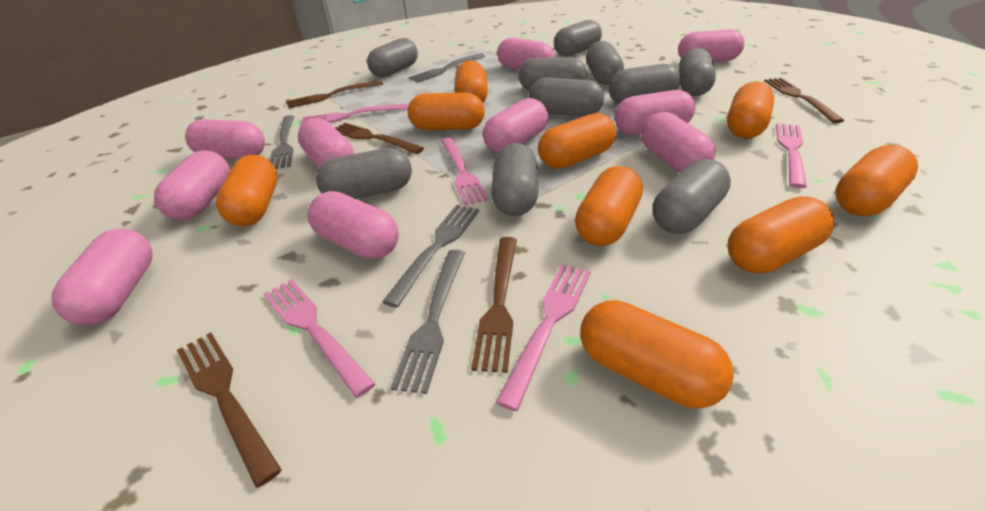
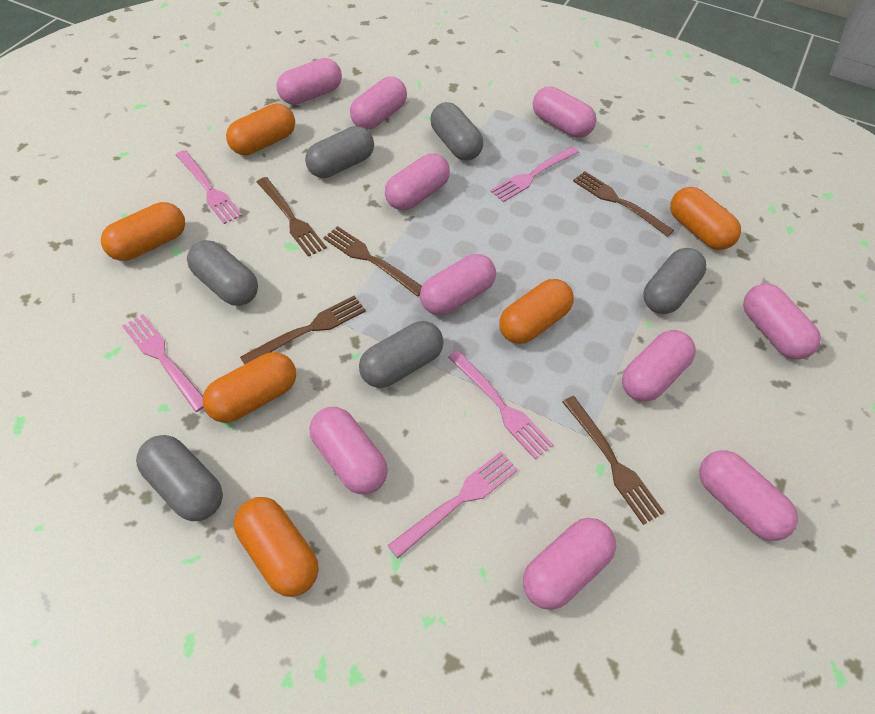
grey capsule: 10 -> 6
grey fork: 4 -> 0
orange capsule: 9 -> 6

